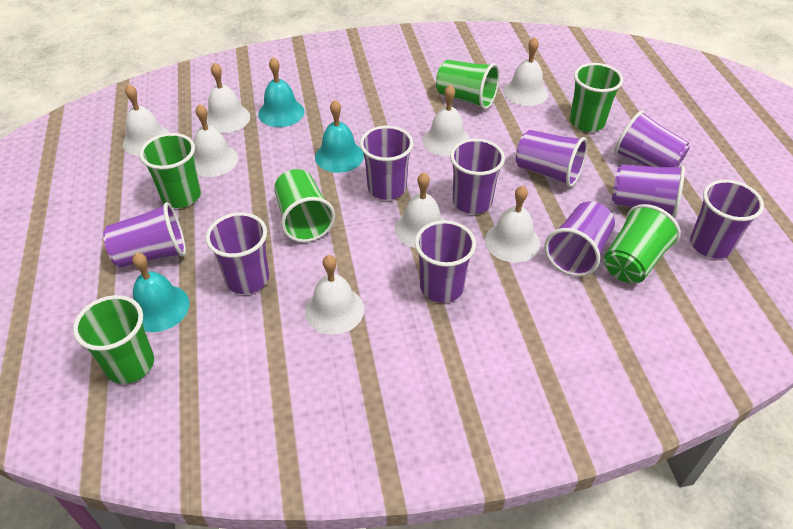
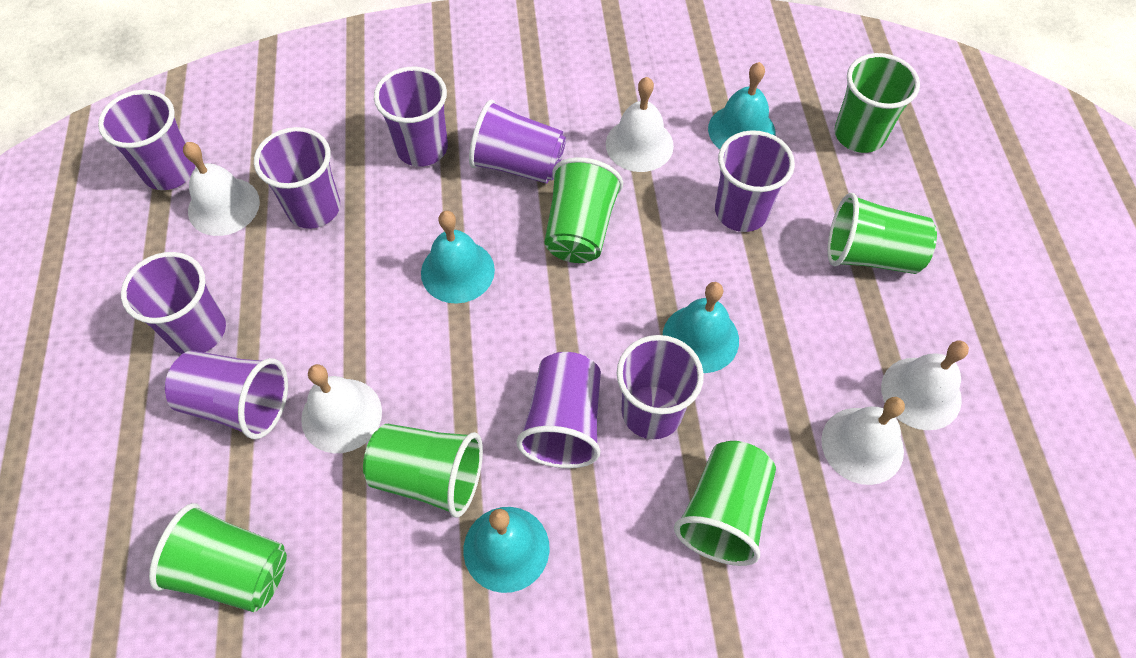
purple cup: 10 -> 9
turquoise bell: 3 -> 4
white bell: 8 -> 5

